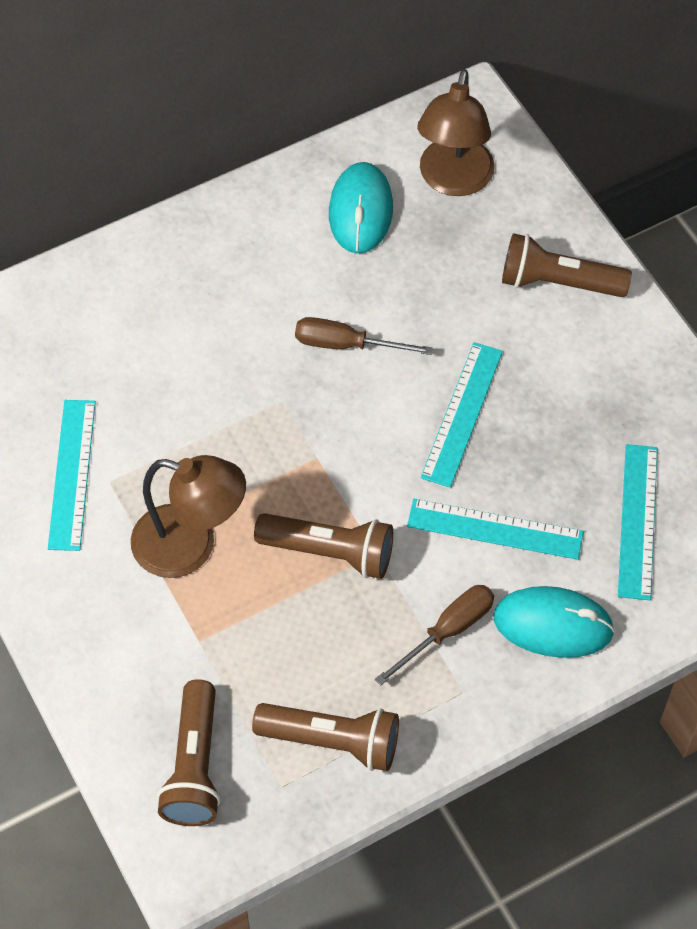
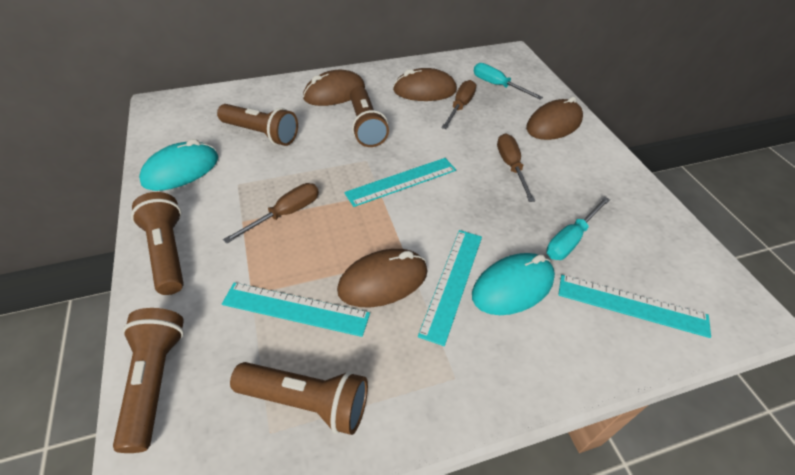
brown flashlight: 4 -> 5
brown lamp: 2 -> 0
brown mouse: 0 -> 4
brown screwdriver: 2 -> 3
turquoise screwdriver: 0 -> 2

